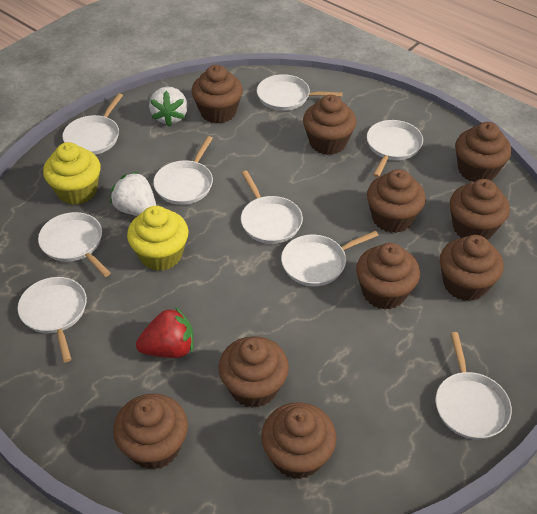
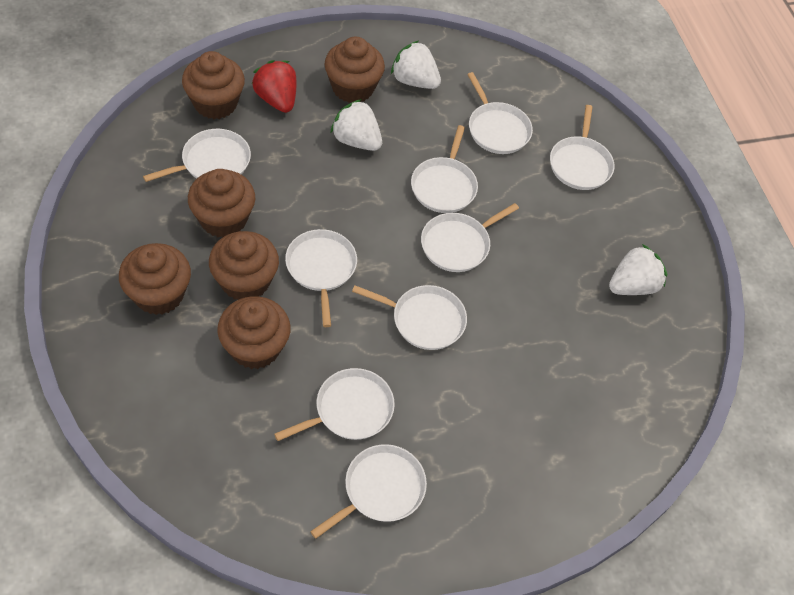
brown cupcake: 10 -> 6
white strawberry: 2 -> 3
yellow cupcake: 2 -> 0

